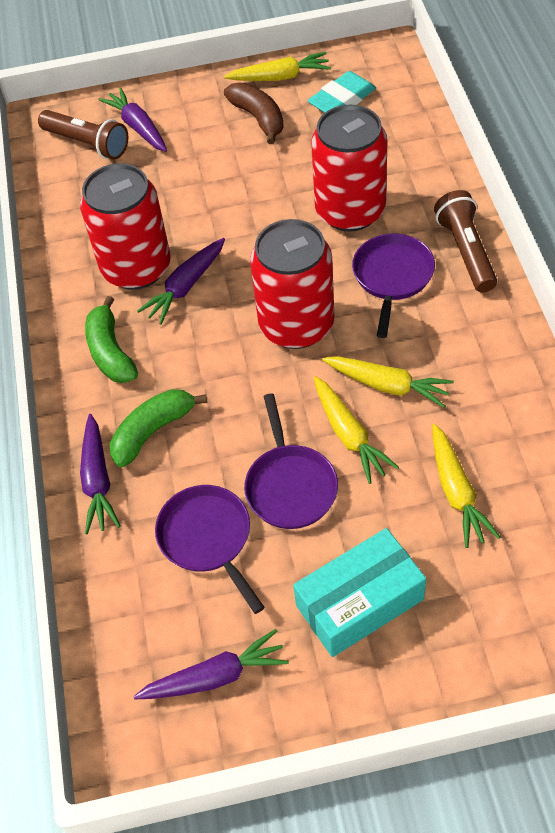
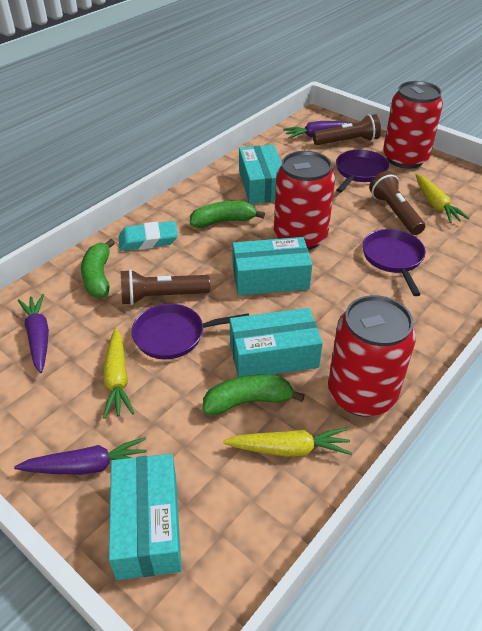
brown banana: 1 -> 0
brown flashlight: 2 -> 3
green banana: 2 -> 3
purple carrot: 4 -> 3
turquoise box: 1 -> 4
yellow carrot: 4 -> 3

